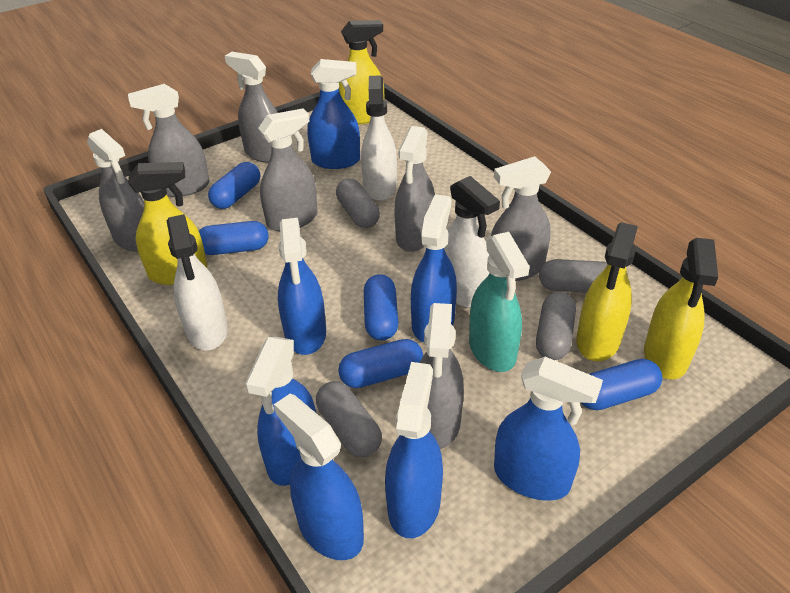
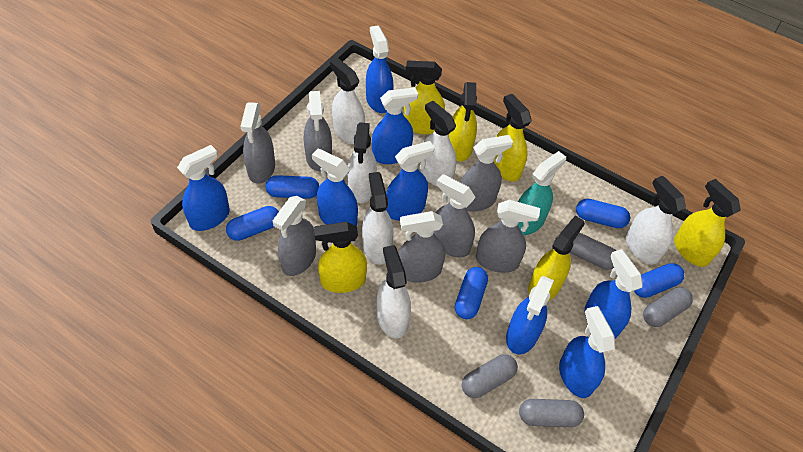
blue spray bottle: 7 -> 8
white spray bottle: 3 -> 6
yellow spray bottle: 4 -> 6

